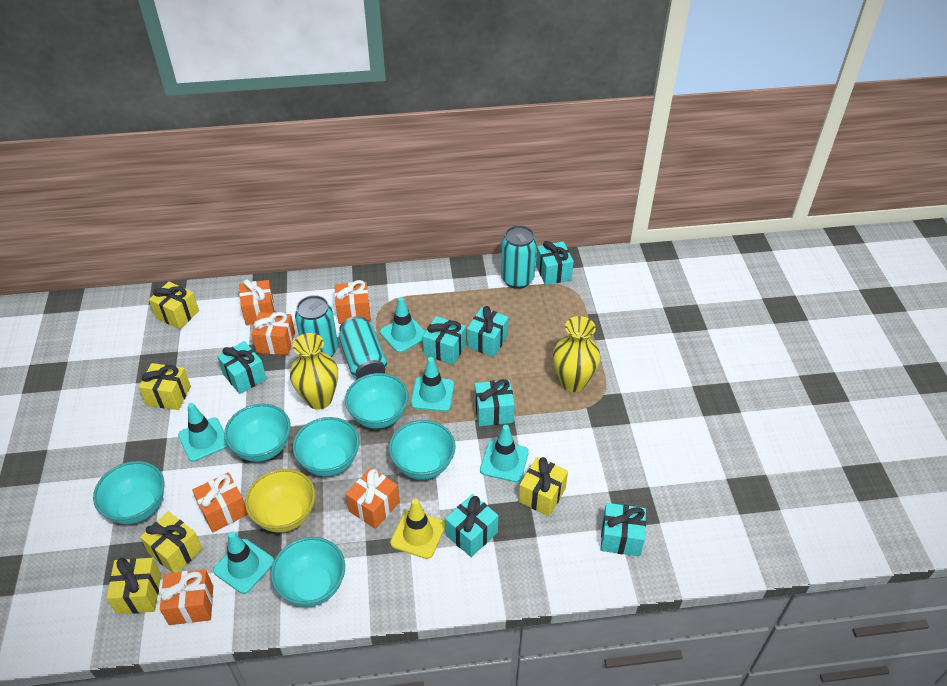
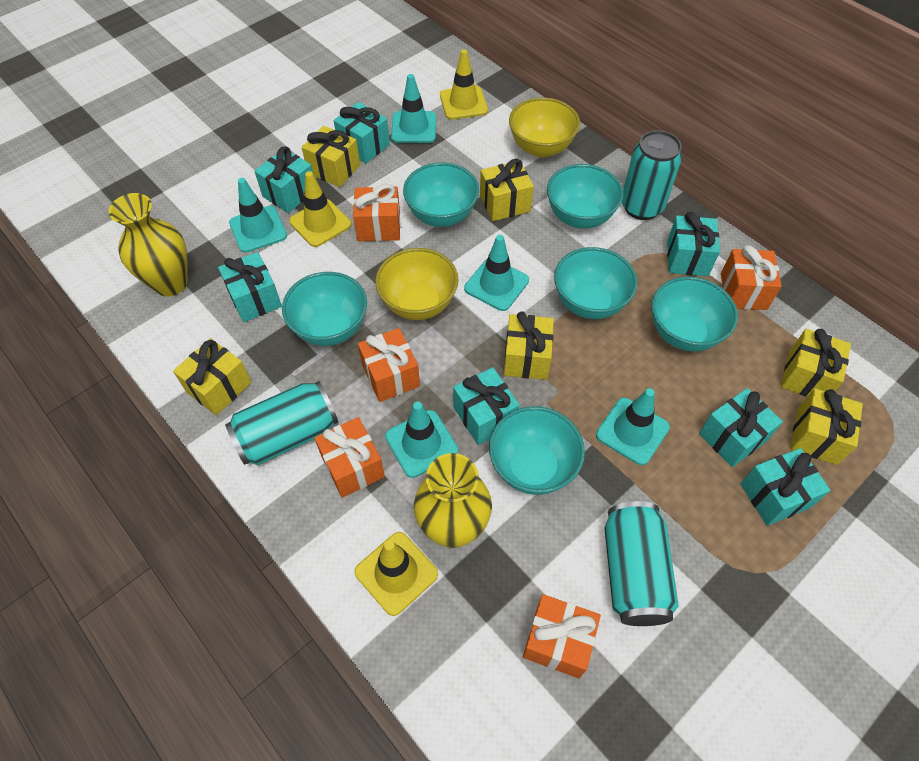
orange gift: 6 -> 5
yellow bowl: 1 -> 2
yellow gift: 5 -> 6
yellow traffic cone: 1 -> 3

